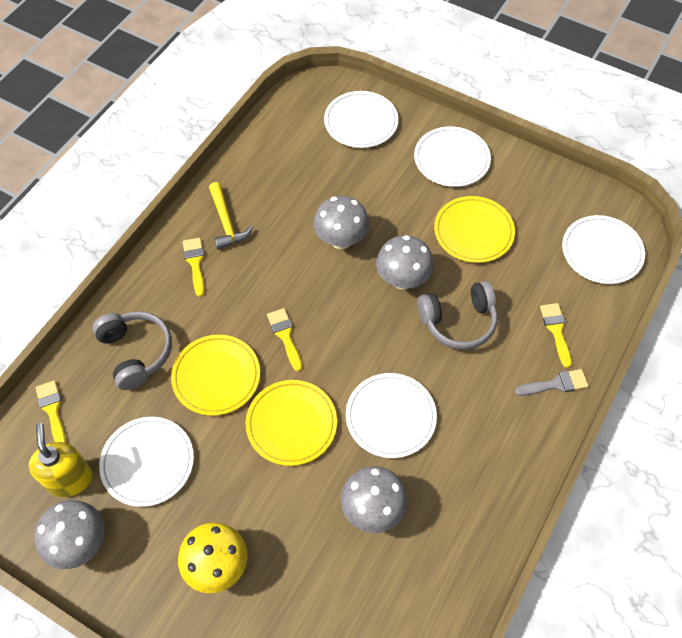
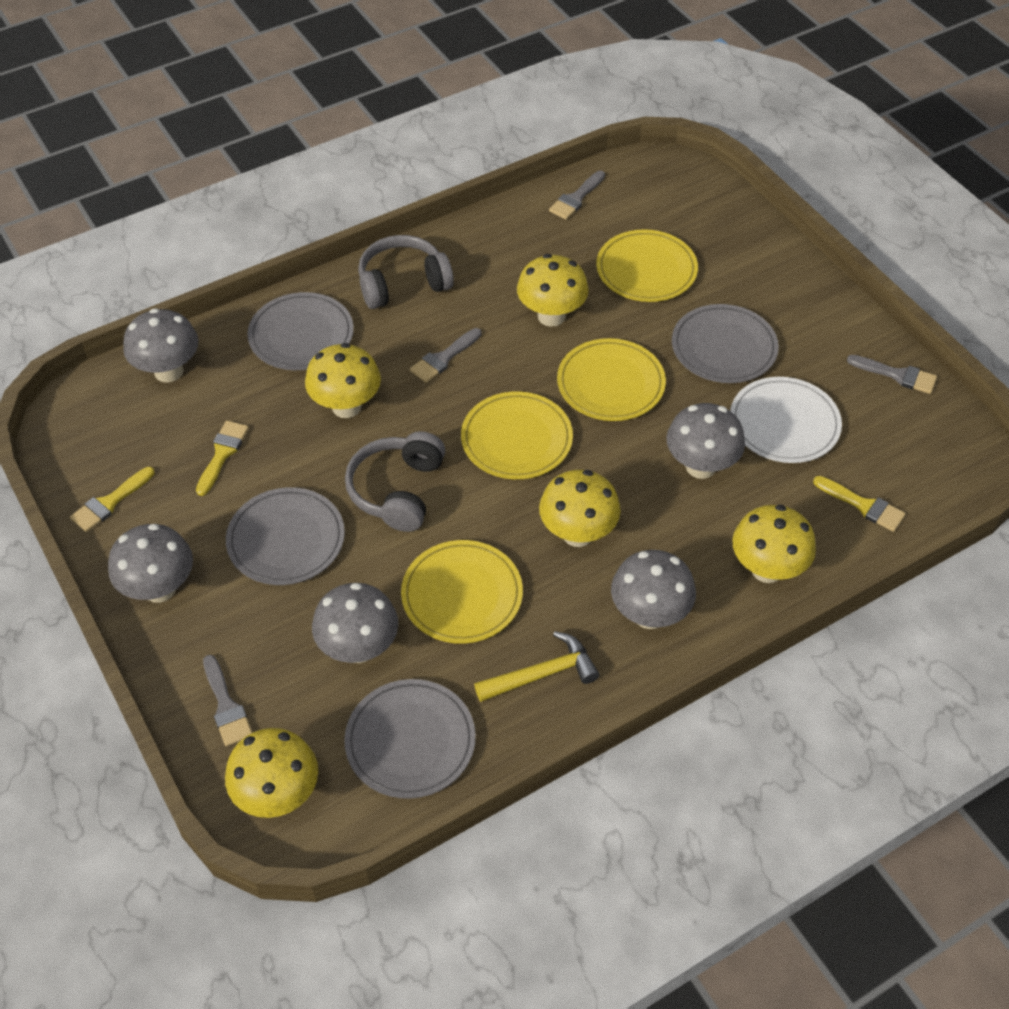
grey brush: 1 -> 4
grey mushroom: 4 -> 5
grey plate: 0 -> 4
white plate: 5 -> 1
yellow brush: 4 -> 3
yellow mushroom: 1 -> 5
yellow plate: 3 -> 4
yellow soap dispenser: 1 -> 0

